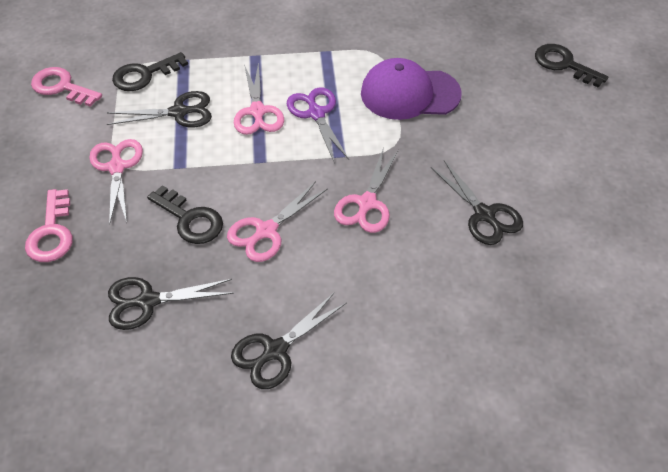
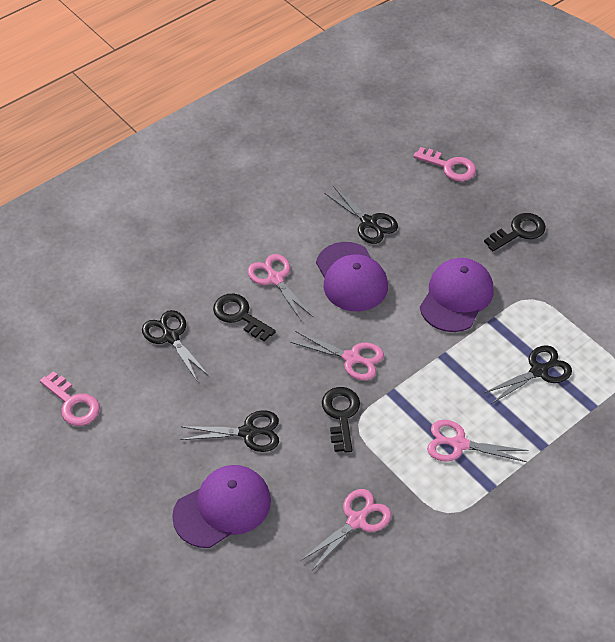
purple cap: 1 -> 3
purple scissors: 1 -> 0

